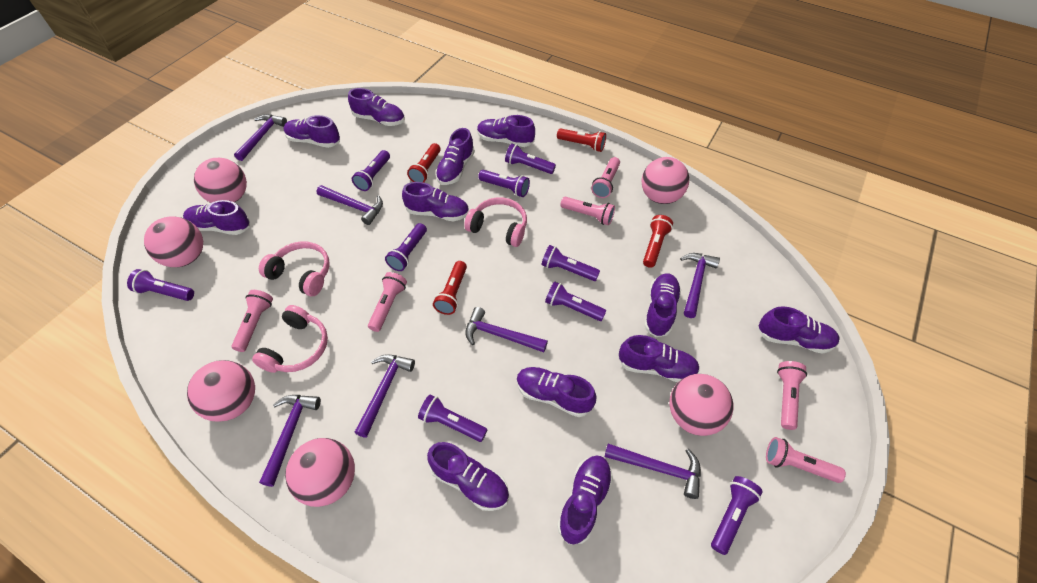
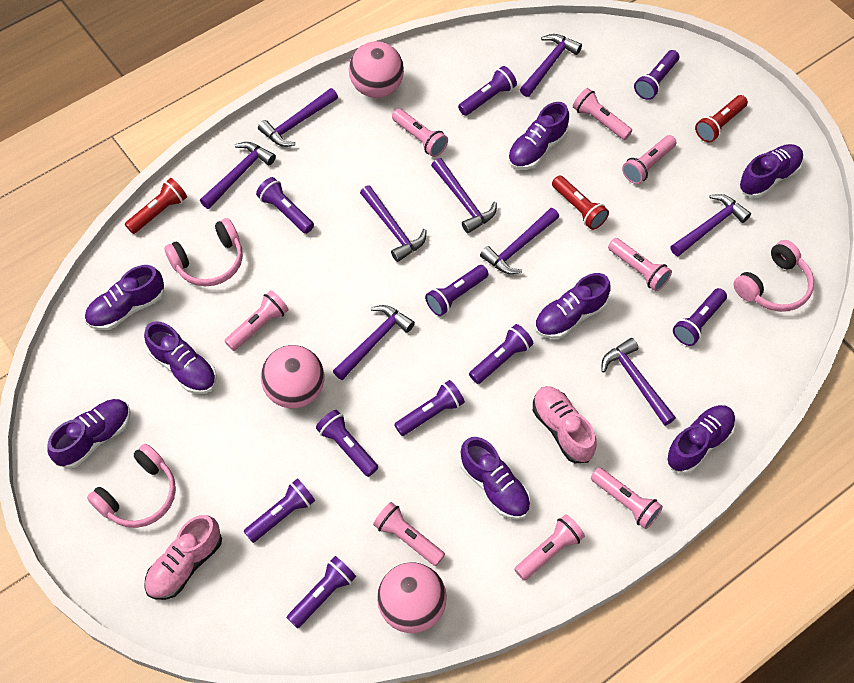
pink ball: 6 -> 3
pink flashlight: 6 -> 8
pink shoe: 0 -> 2
purple flashlight: 9 -> 10
purple hammer: 7 -> 9
purple shoe: 12 -> 8
red flashlight: 4 -> 3

